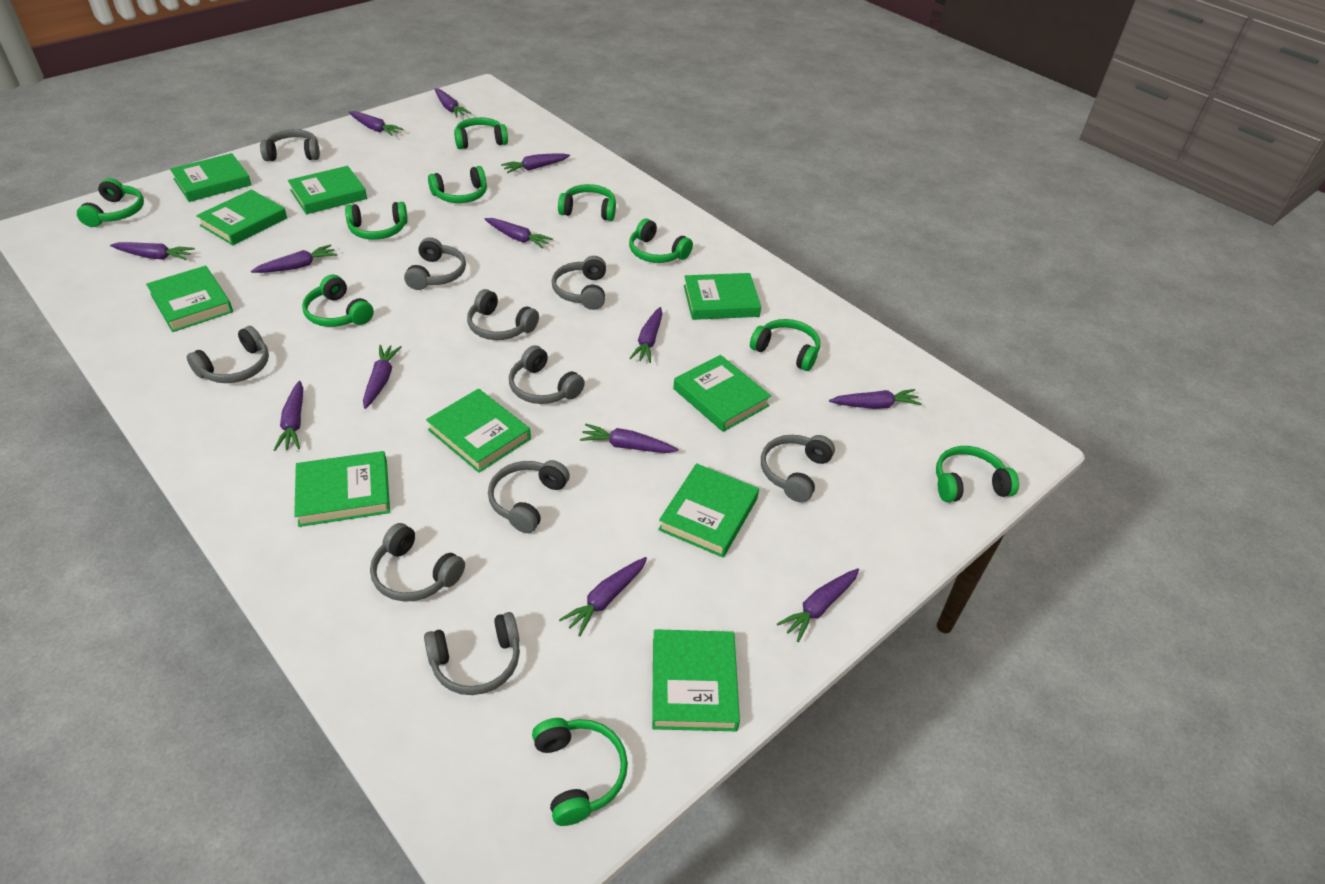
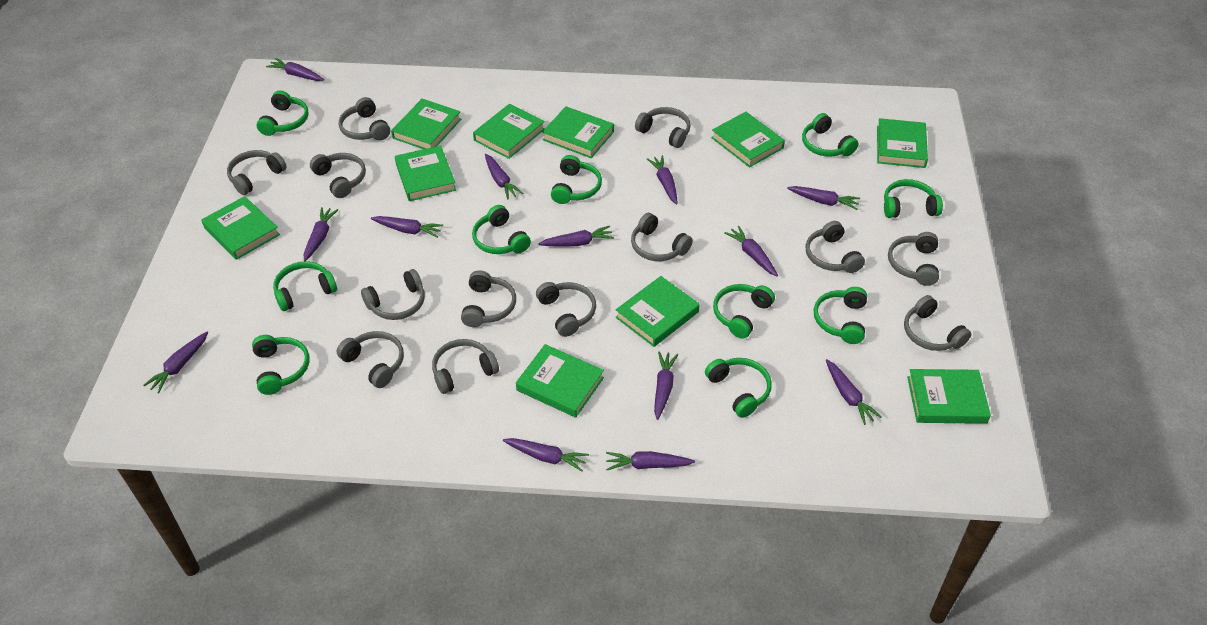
grey headphones: 10 -> 13

